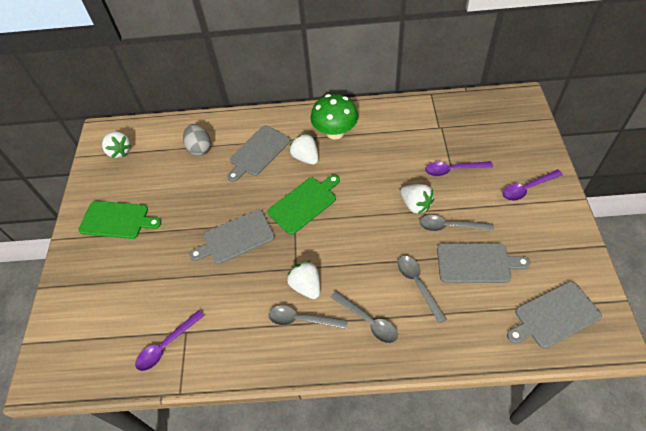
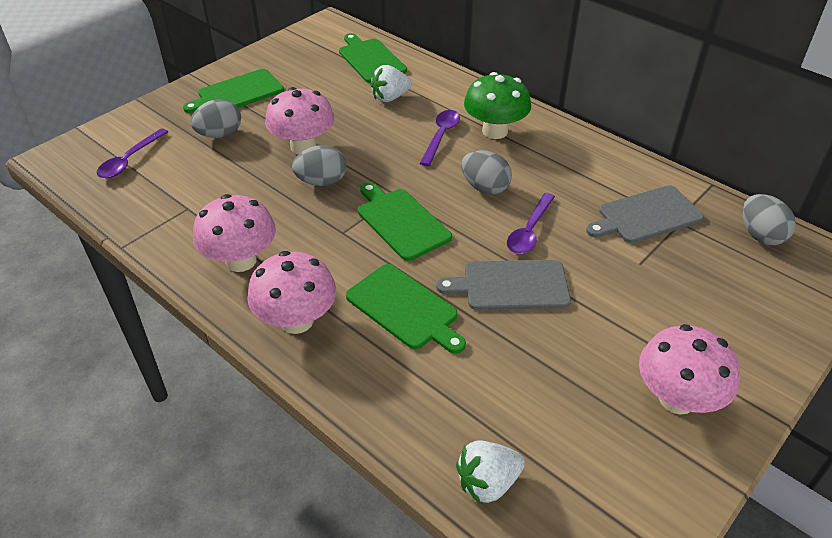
green cutting board: 2 -> 4
grey cutting board: 4 -> 2
grey egg: 1 -> 4
grey spoon: 4 -> 0
pink mushroom: 0 -> 4
white strawberry: 4 -> 2

